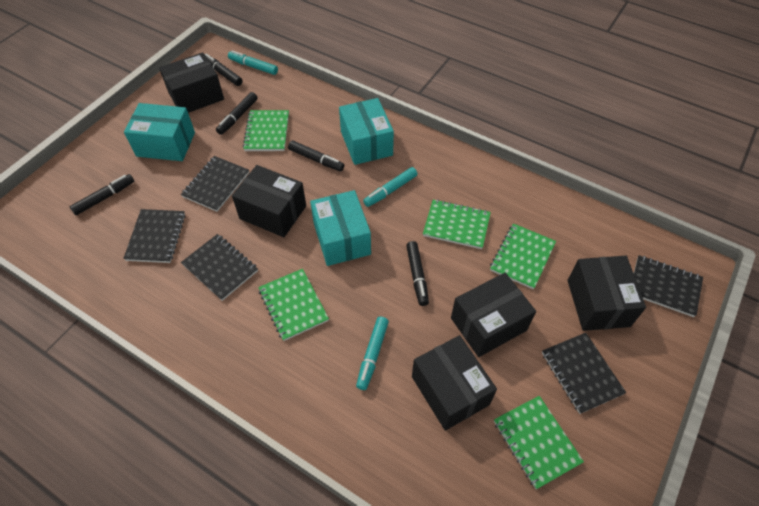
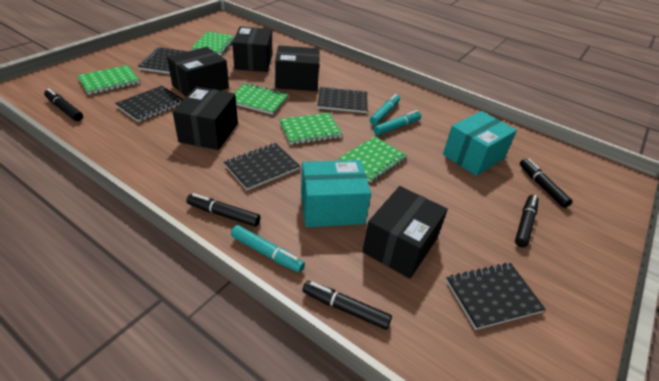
turquoise box: 3 -> 2

